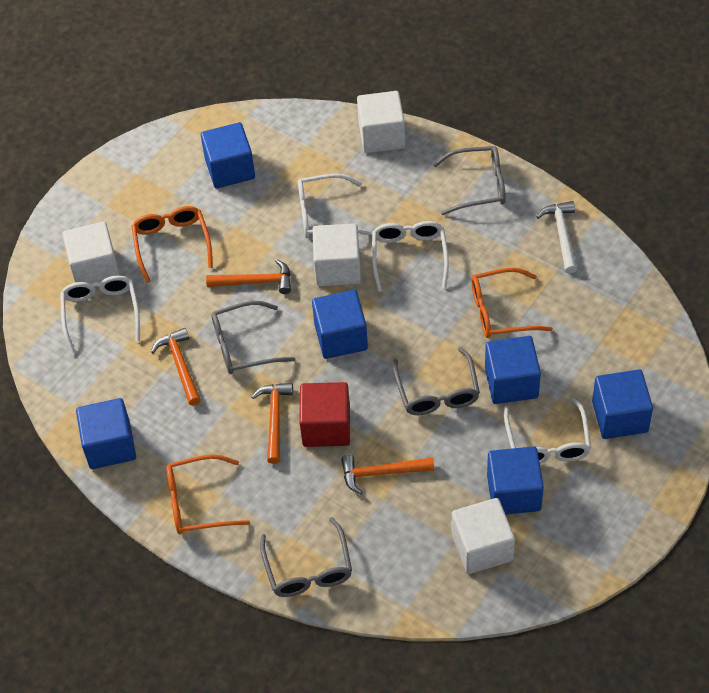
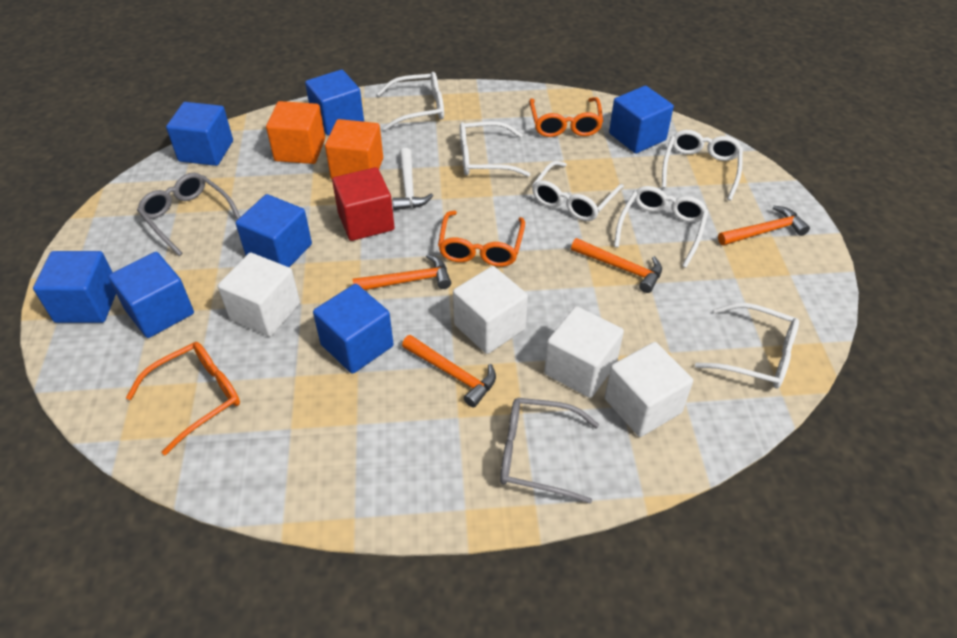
blue cube: 6 -> 7
grey glasses: 4 -> 2
orange cube: 0 -> 2
white glasses: 4 -> 6

